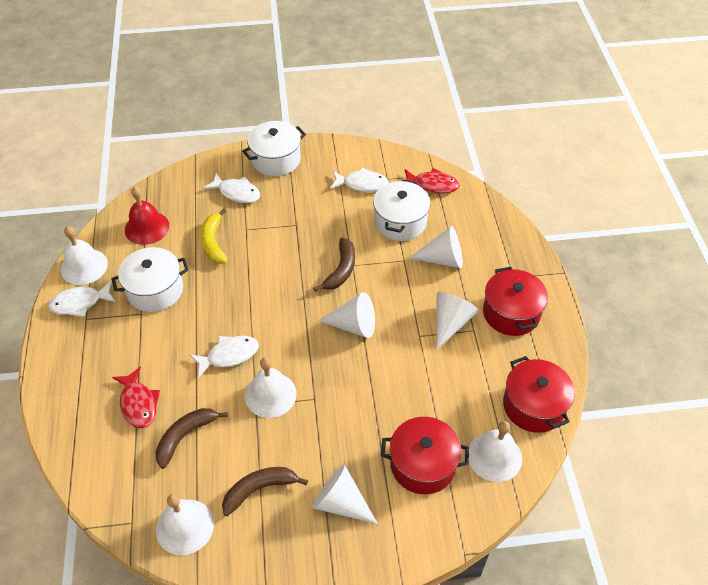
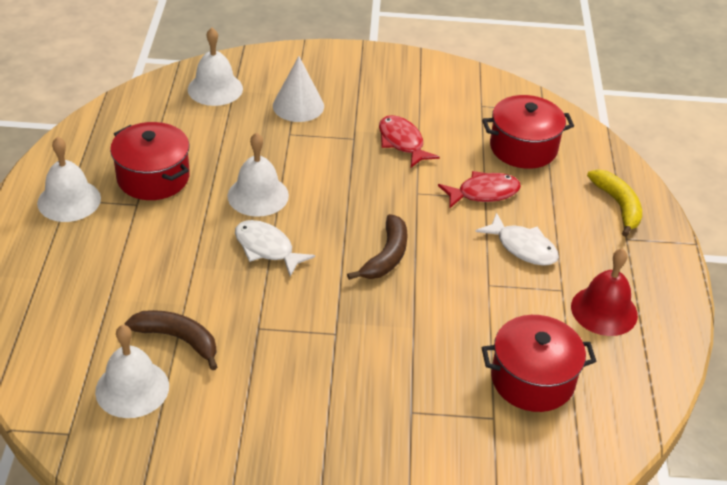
brown banana: 3 -> 2
white cone: 4 -> 1
white fish: 4 -> 2
white pot: 3 -> 0

